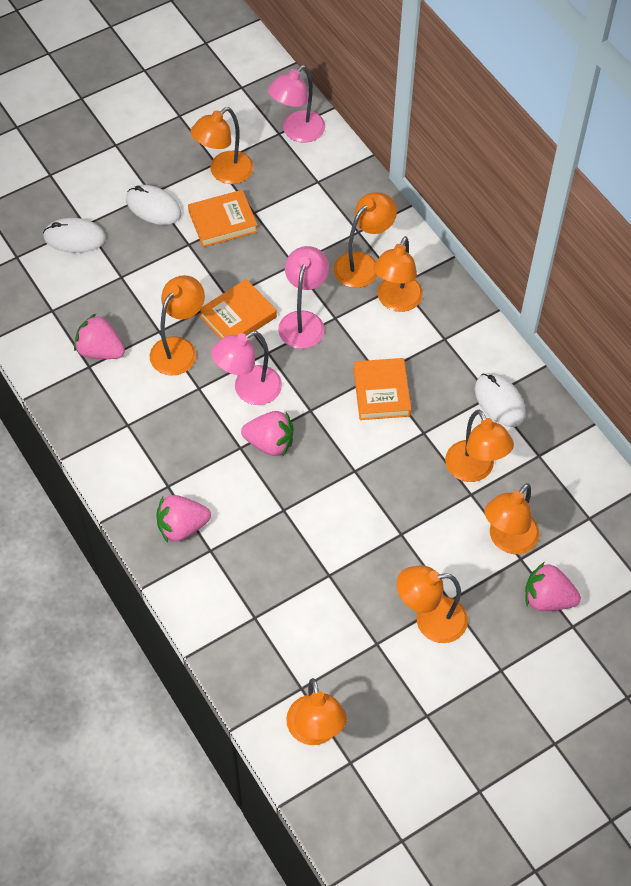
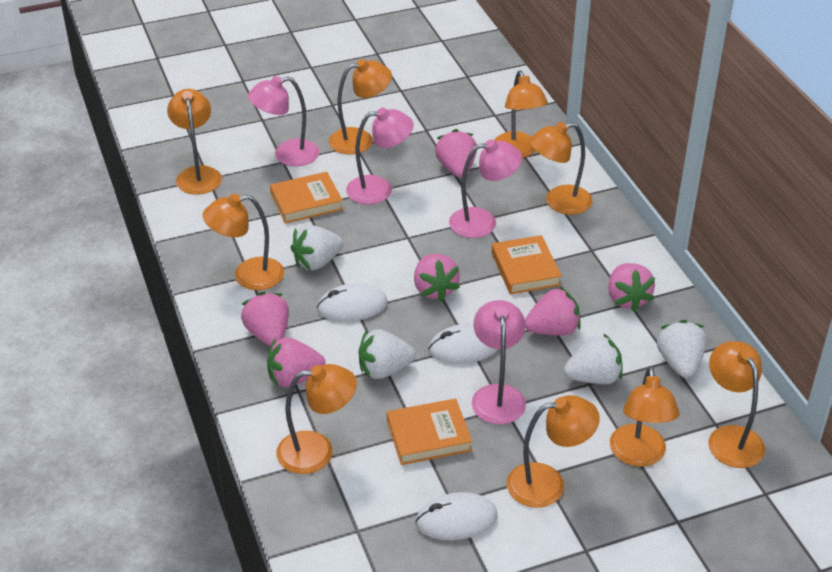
orange lamp: 8 -> 9
pink lamp: 3 -> 4
pink strawberry: 4 -> 6
white strawberry: 0 -> 4

